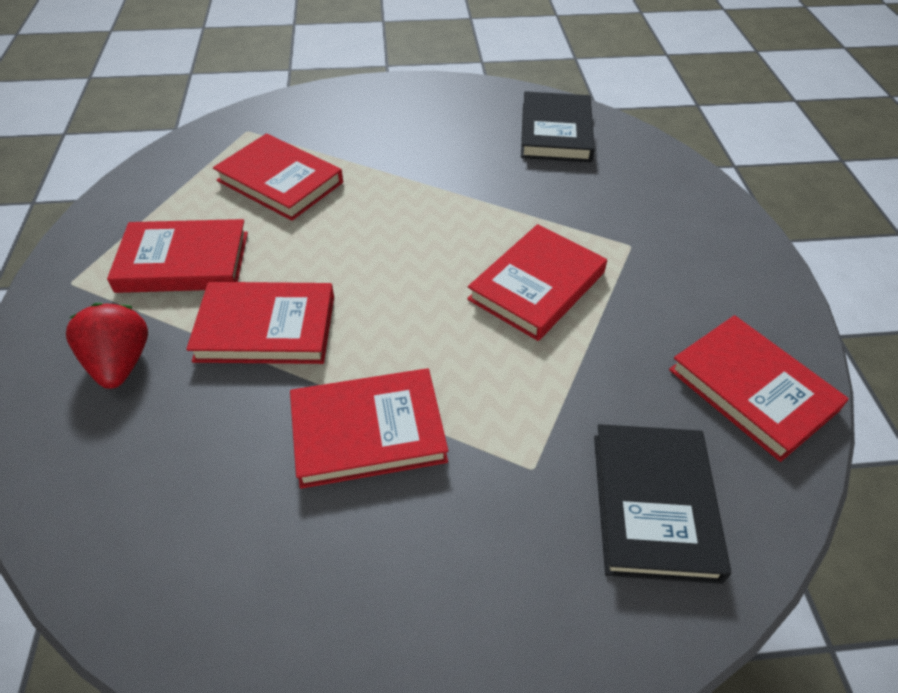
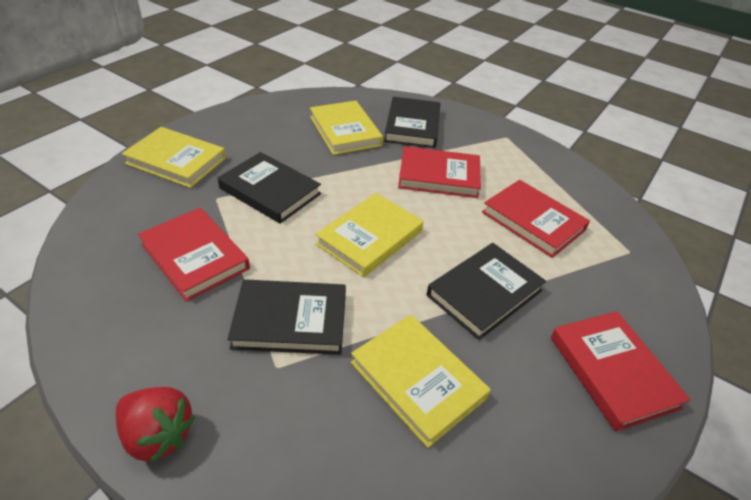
black book: 2 -> 4
red book: 6 -> 4
yellow book: 0 -> 4

